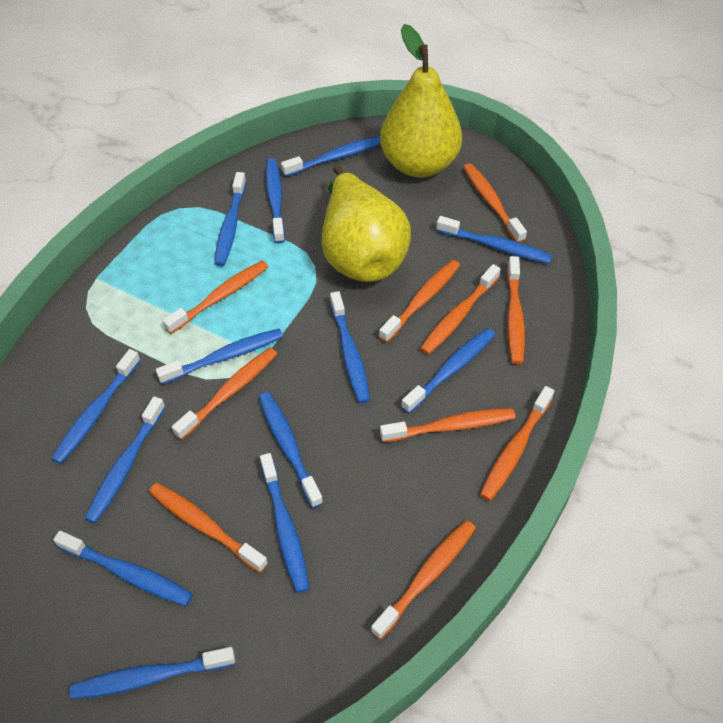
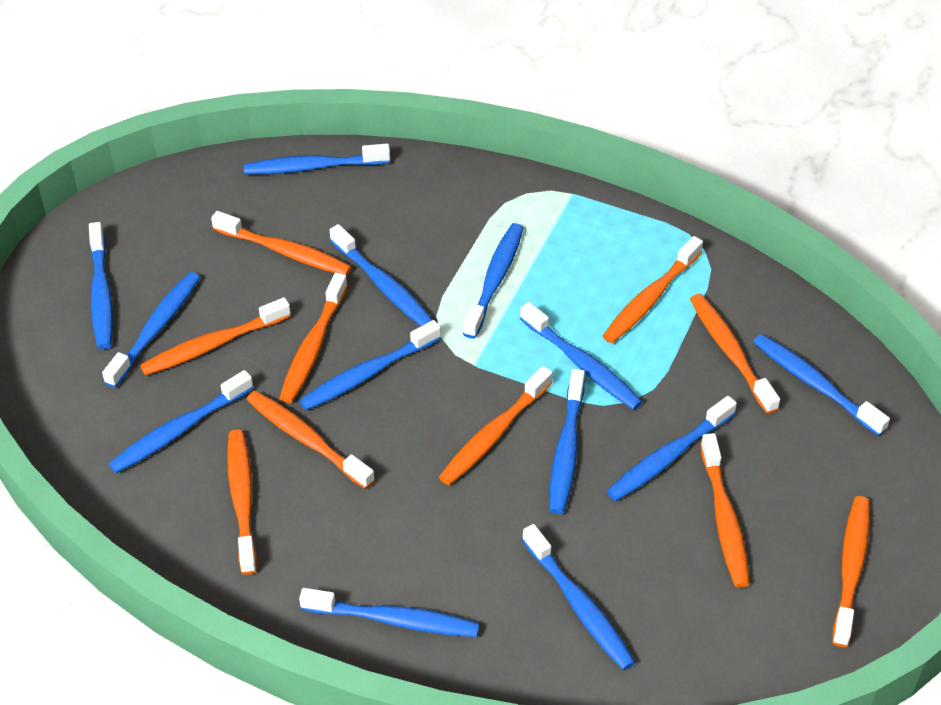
yellow pear: 2 -> 0

